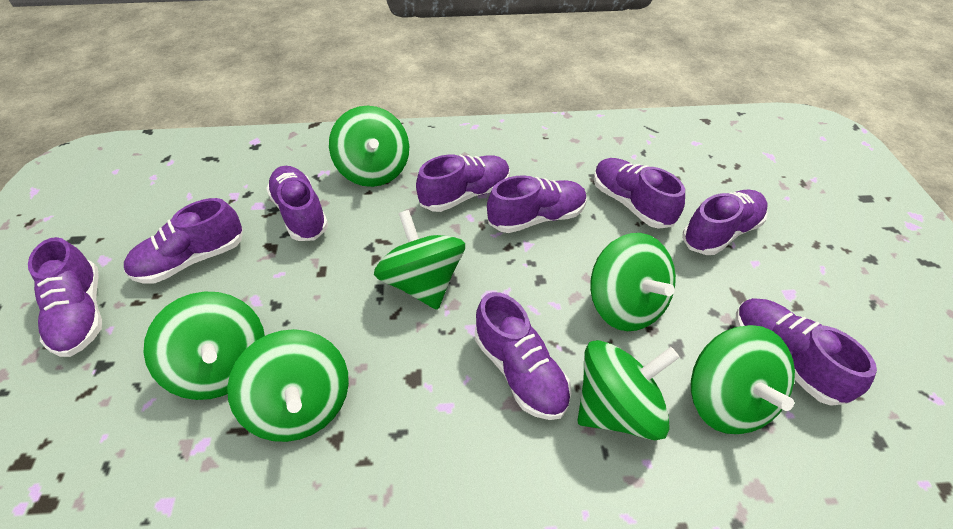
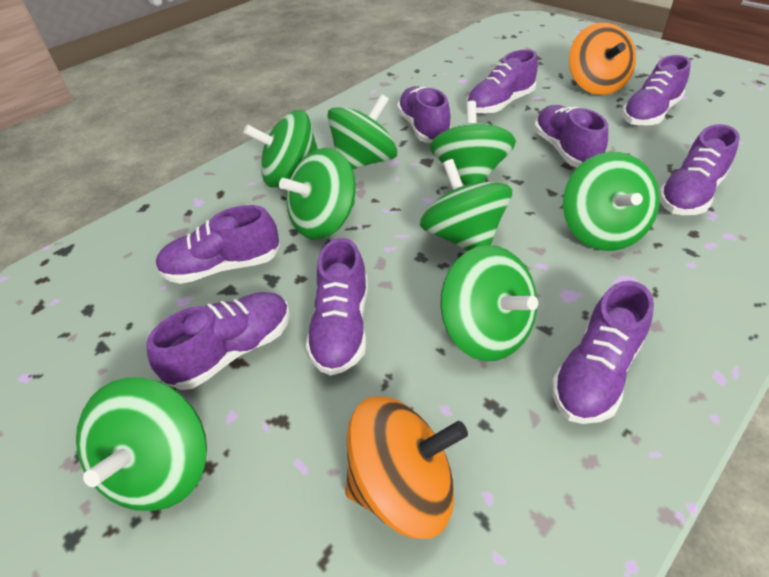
green spinning top: 7 -> 8
orange spinning top: 0 -> 2

